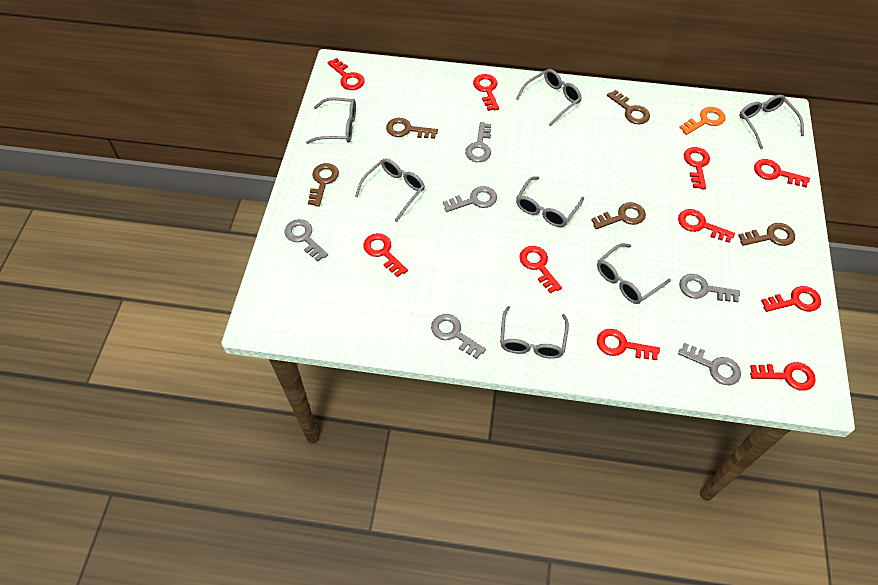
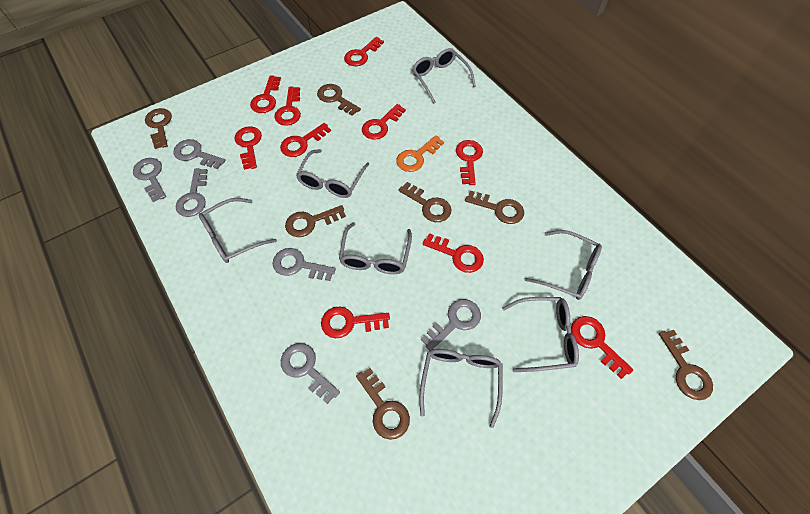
brown key: 5 -> 7

